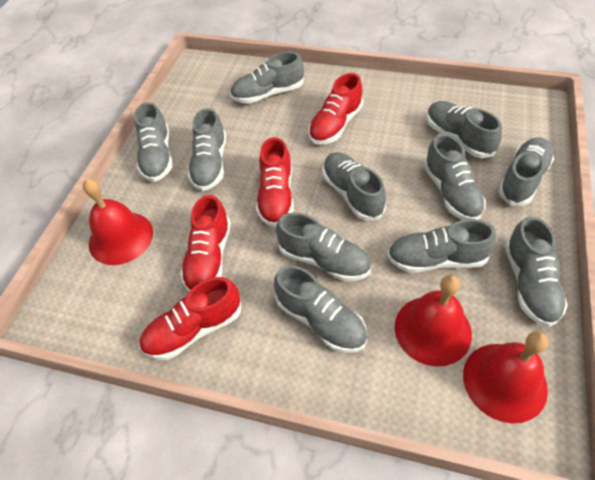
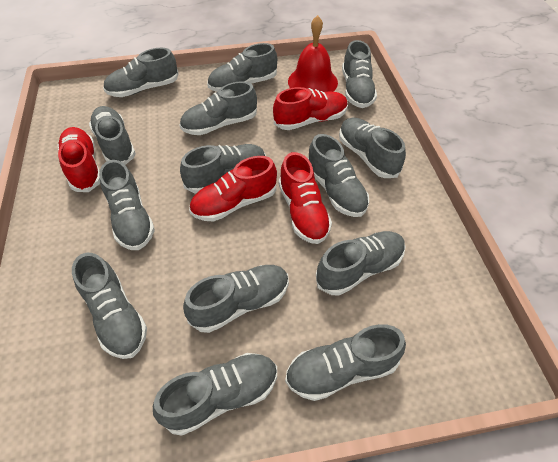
grey shoe: 11 -> 14
red bell: 3 -> 1

